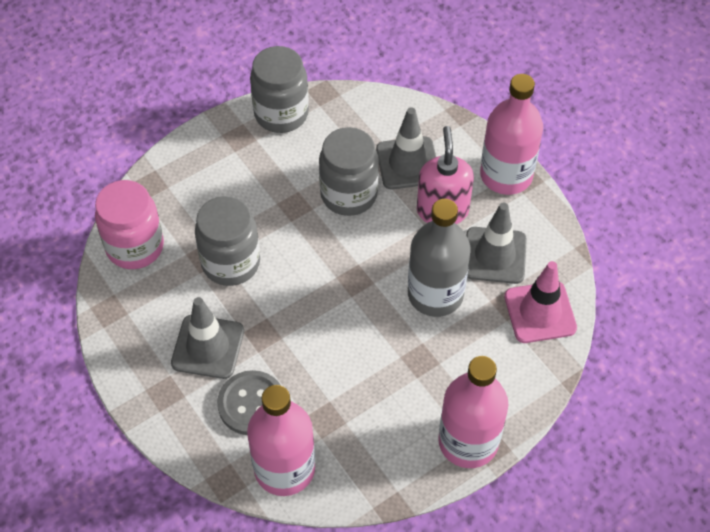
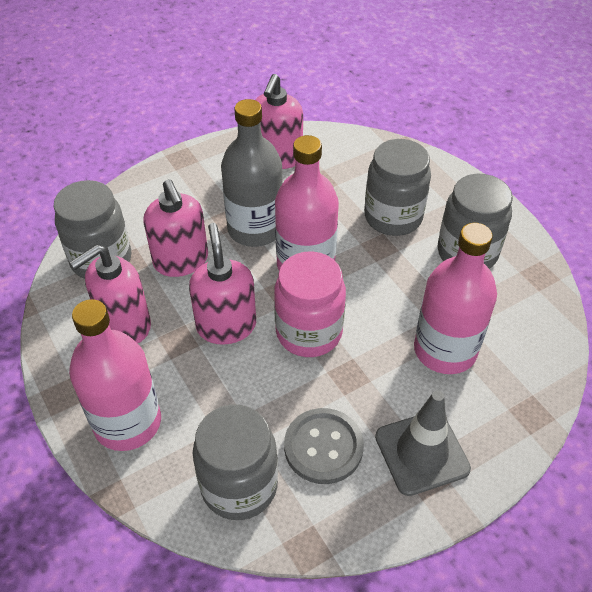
grey jar: 3 -> 4
grey traffic cone: 3 -> 1
pink soap dispenser: 1 -> 4
pink traffic cone: 1 -> 0

